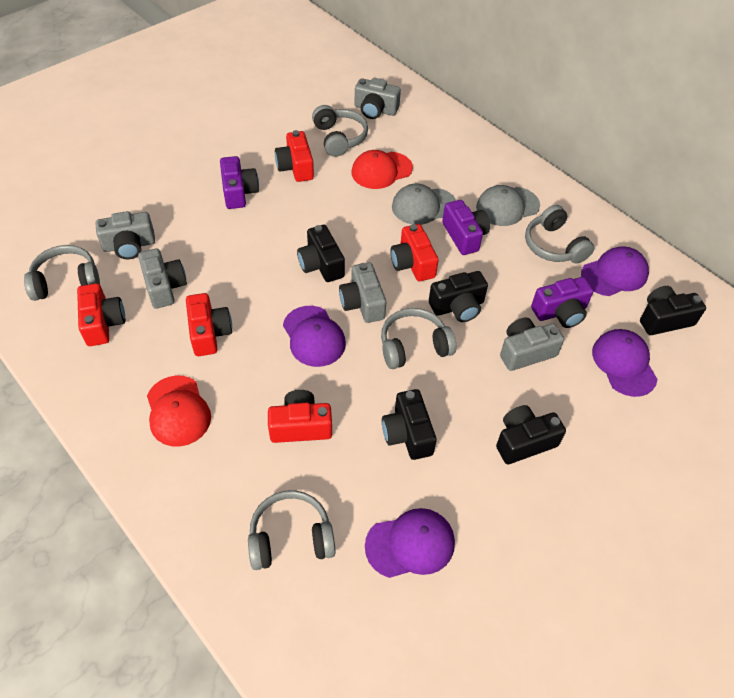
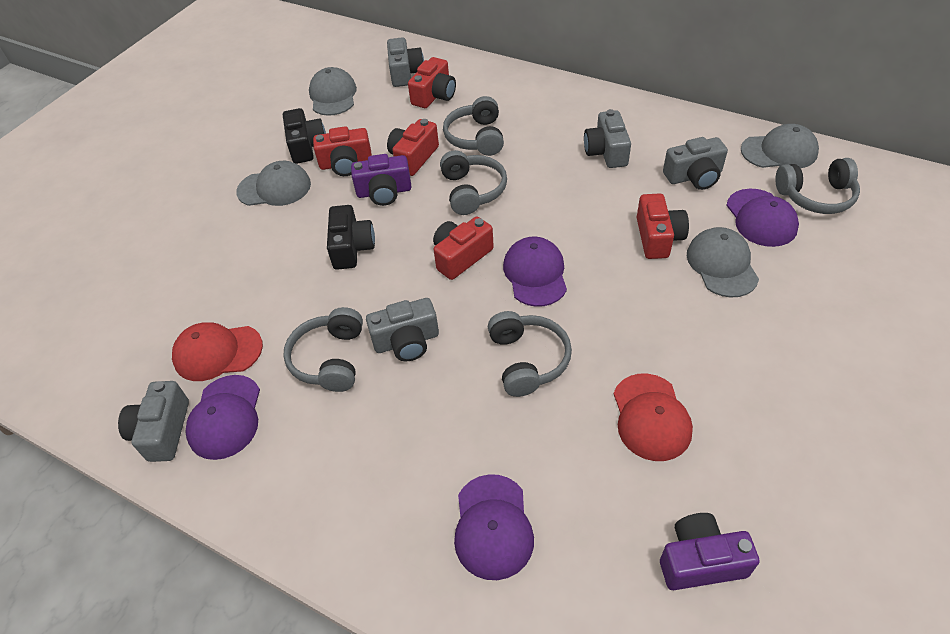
black camera: 5 -> 2
grey cap: 2 -> 4
purple camera: 3 -> 2

